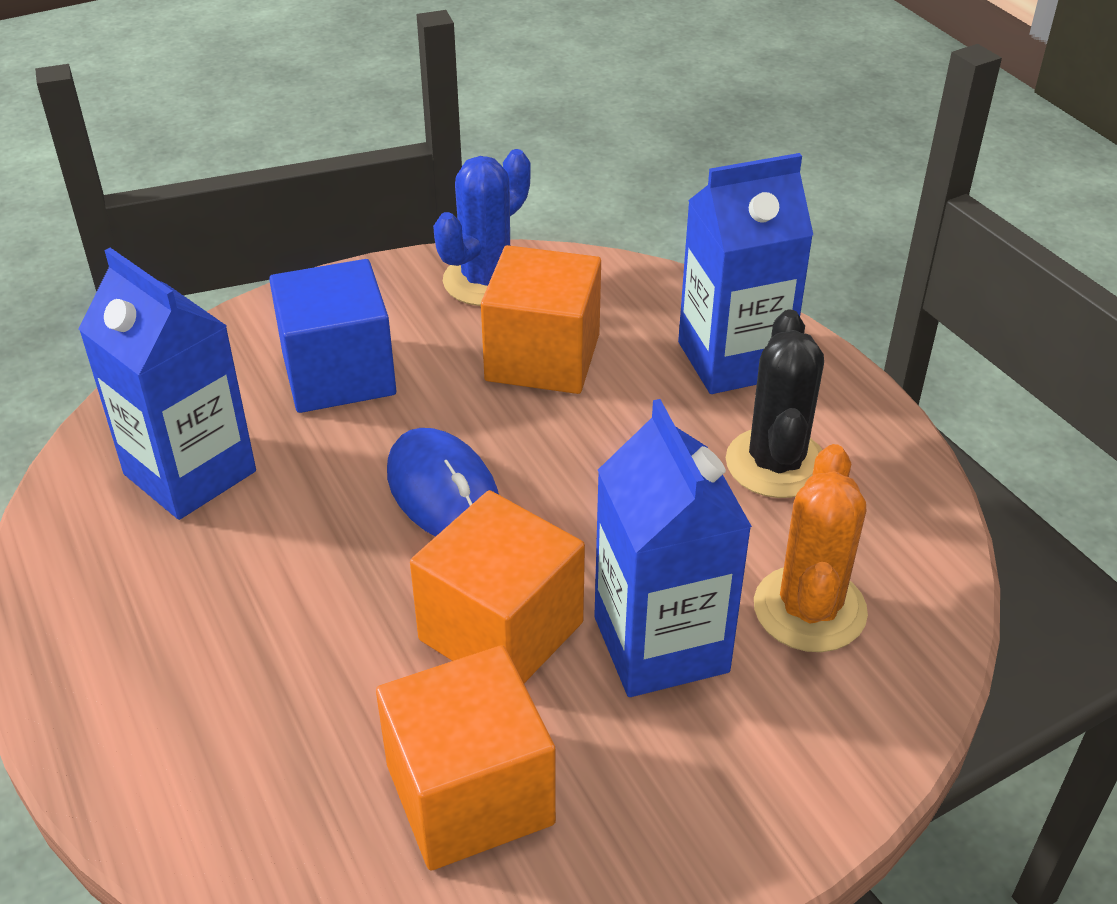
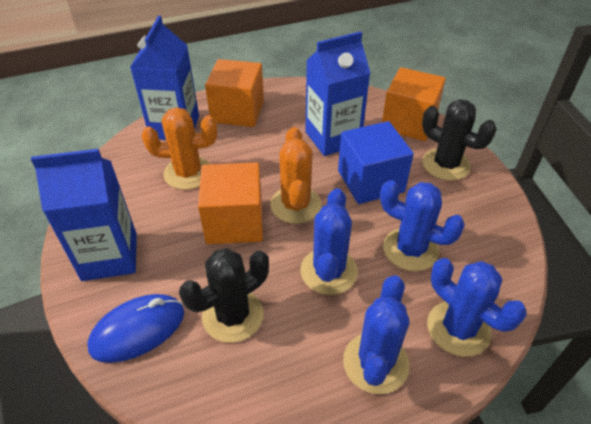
black cactus: 1 -> 2
blue cactus: 1 -> 4
orange cactus: 1 -> 2

